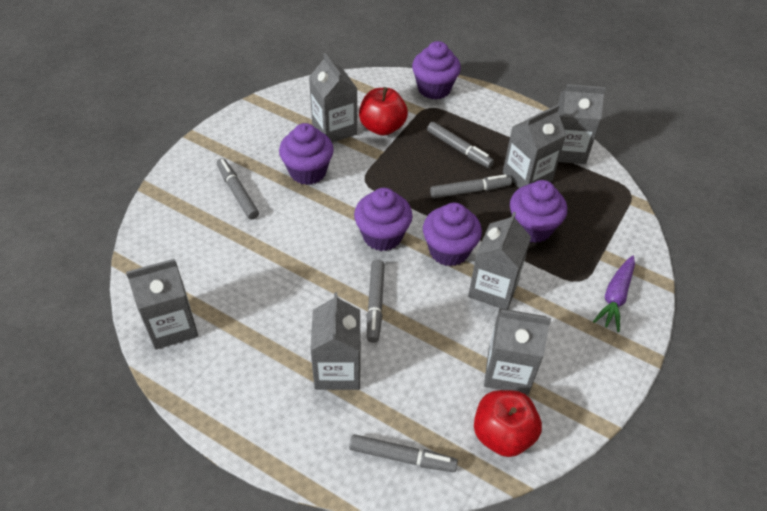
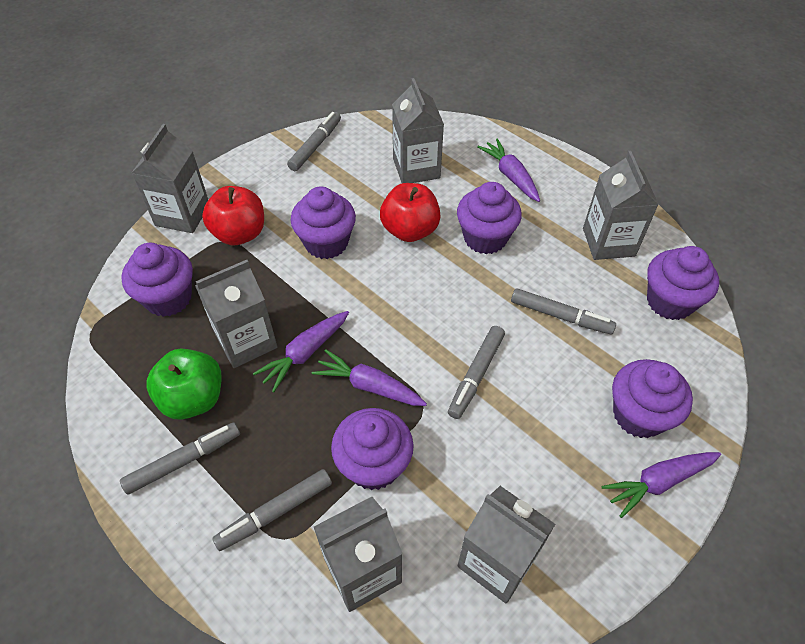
green apple: 0 -> 1
grey carton: 7 -> 6
purple carrot: 1 -> 4
purple cupcake: 5 -> 6

